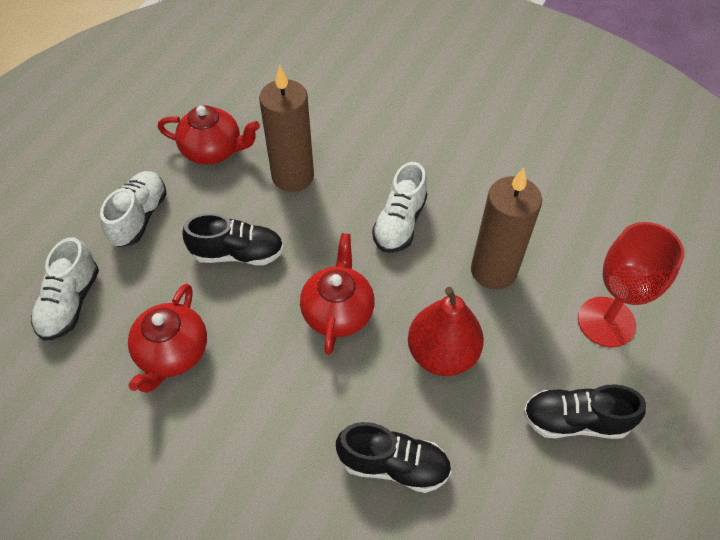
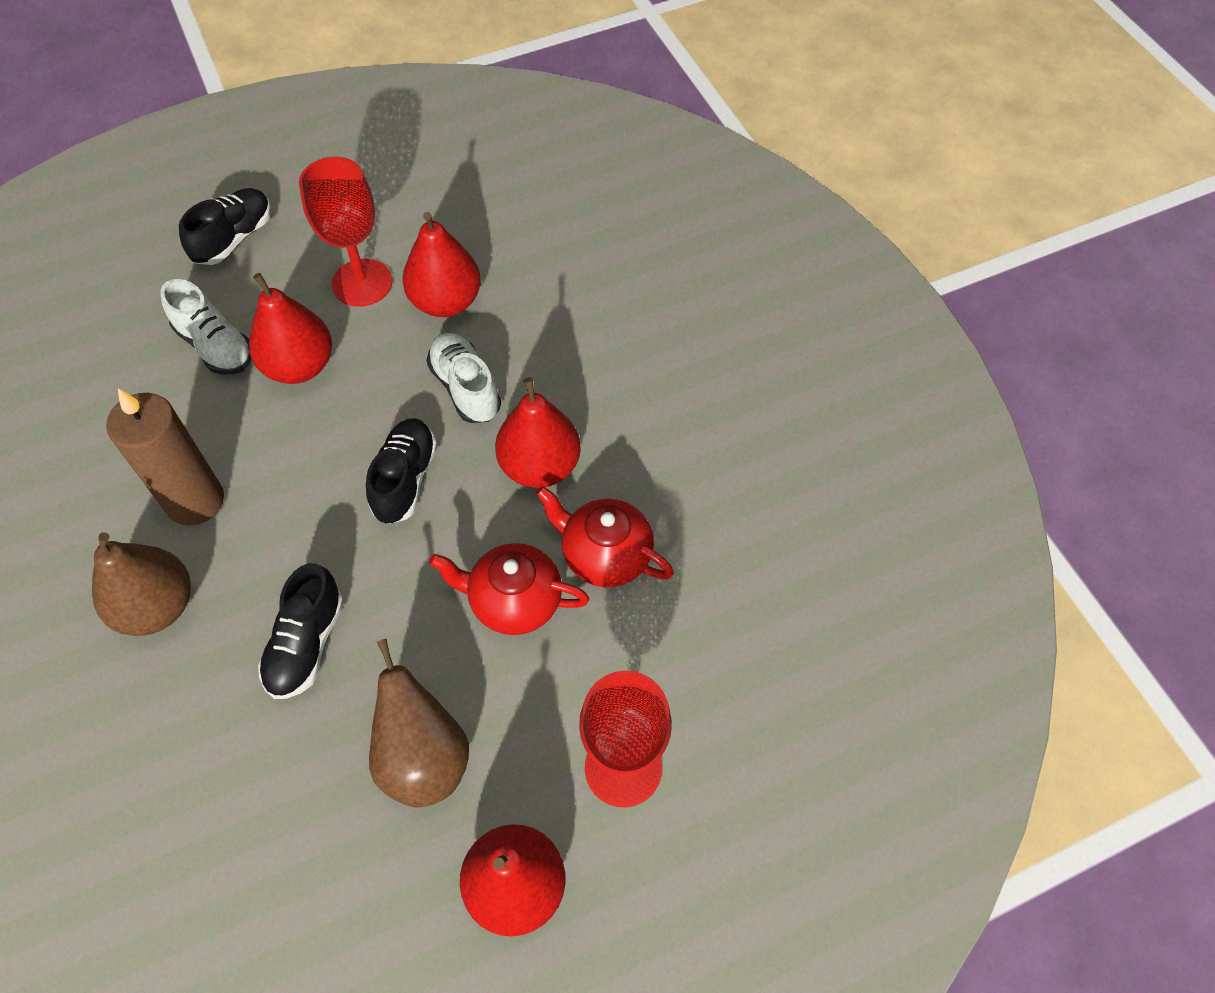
brown candle: 2 -> 1
brown pear: 0 -> 2
red goblet: 1 -> 2
red pear: 1 -> 4
red teapot: 3 -> 2
white shoe: 3 -> 2

